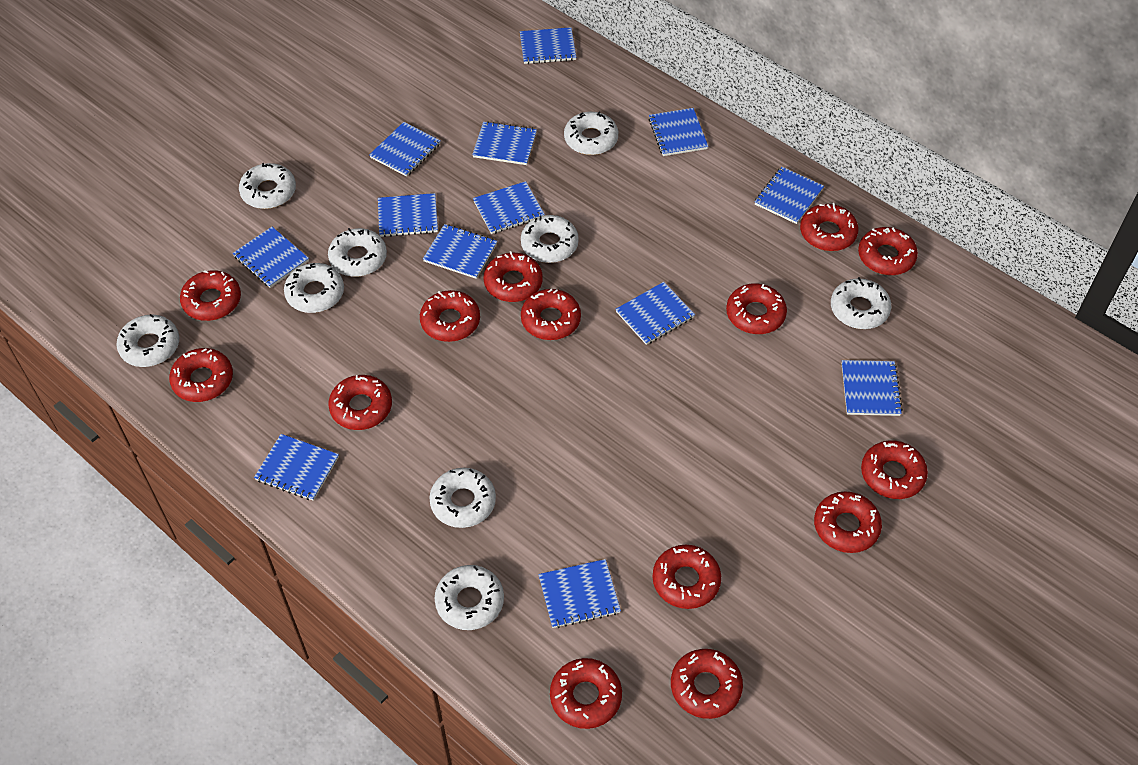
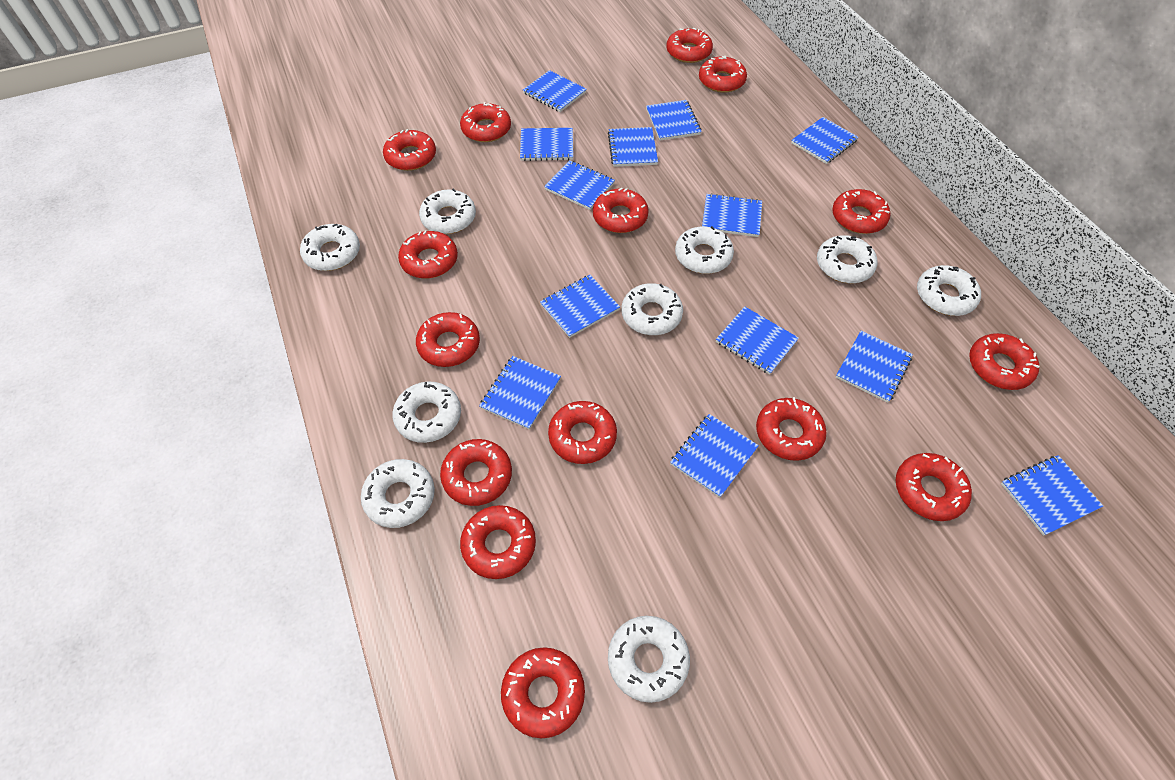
red donut: 14 -> 15

